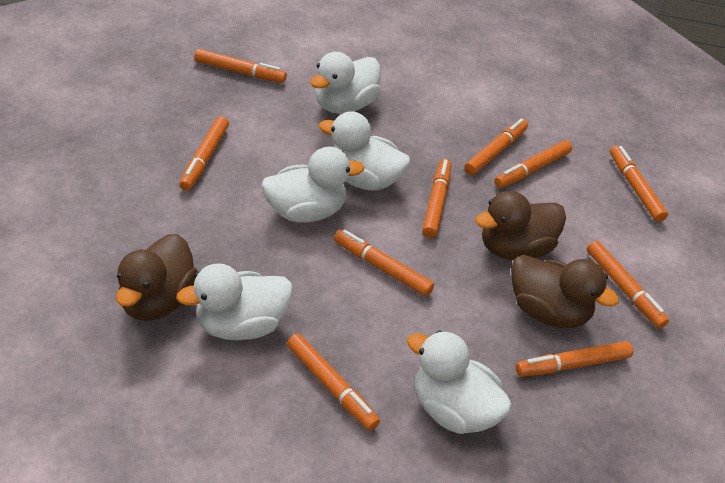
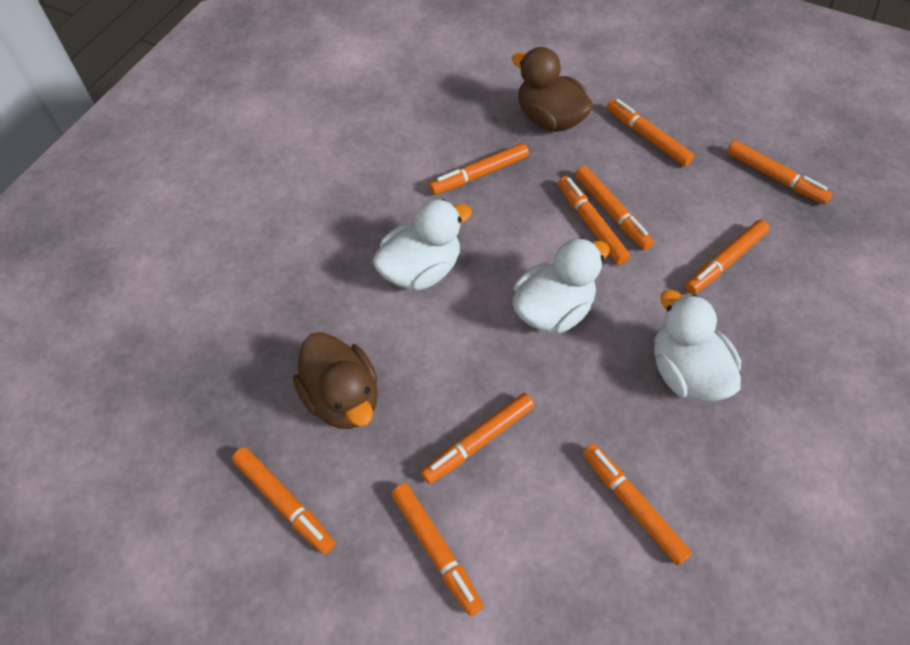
brown duck: 3 -> 2
white duck: 5 -> 3

